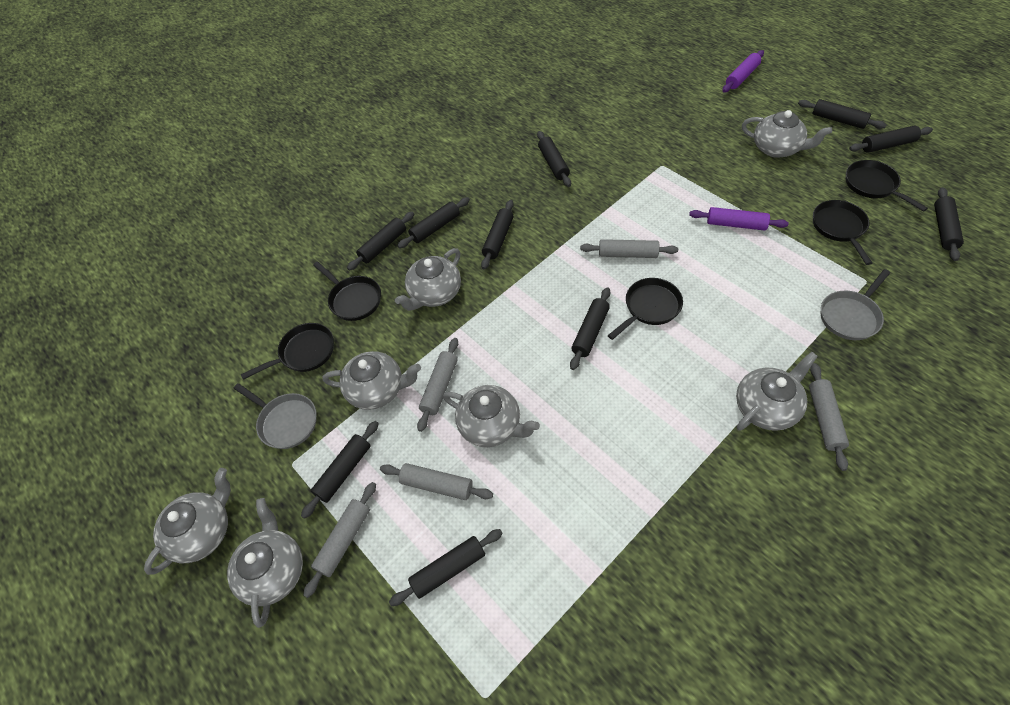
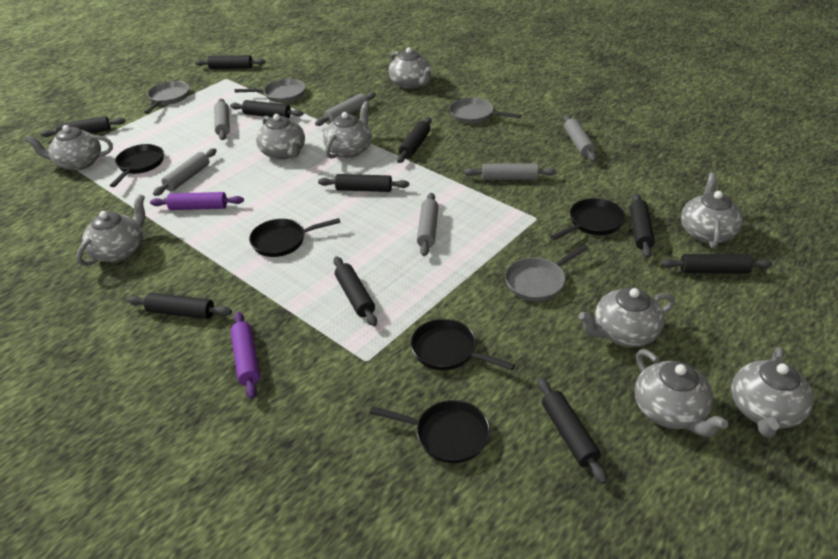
grey pan: 2 -> 4
grey rolling pin: 5 -> 6
grey teapot: 7 -> 9

